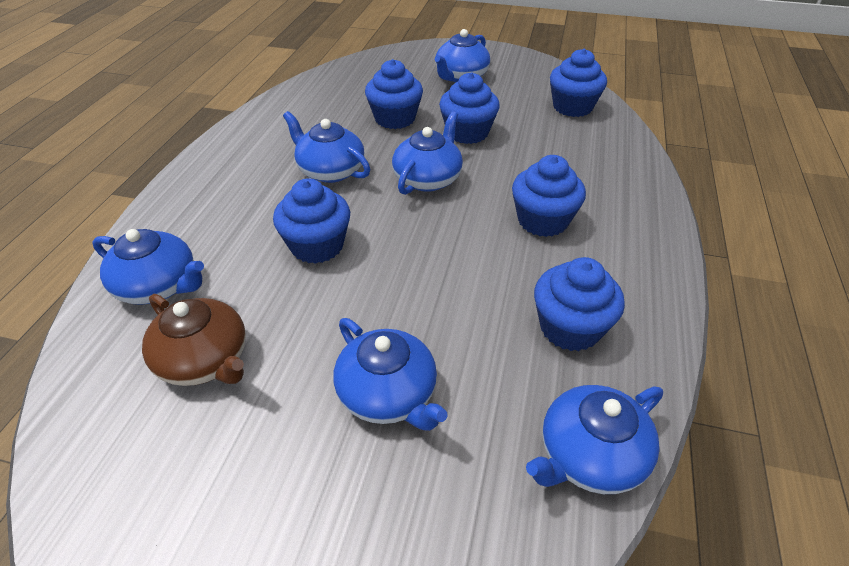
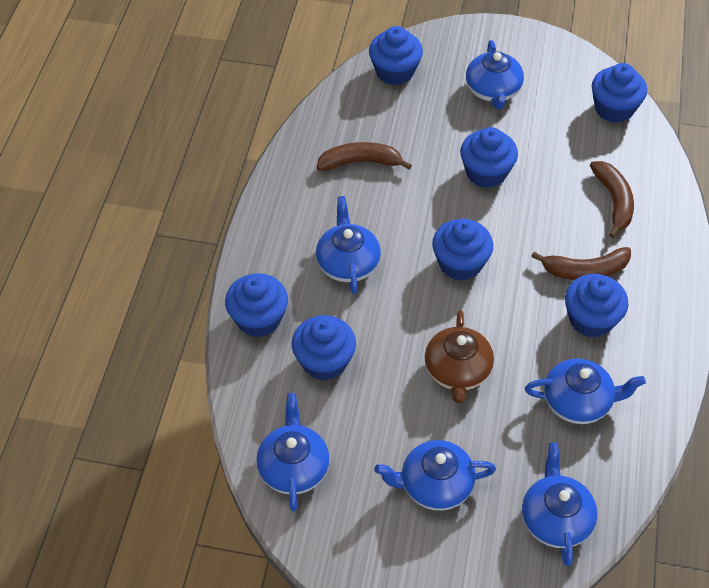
blue cupcake: 6 -> 7
brown banana: 0 -> 3

